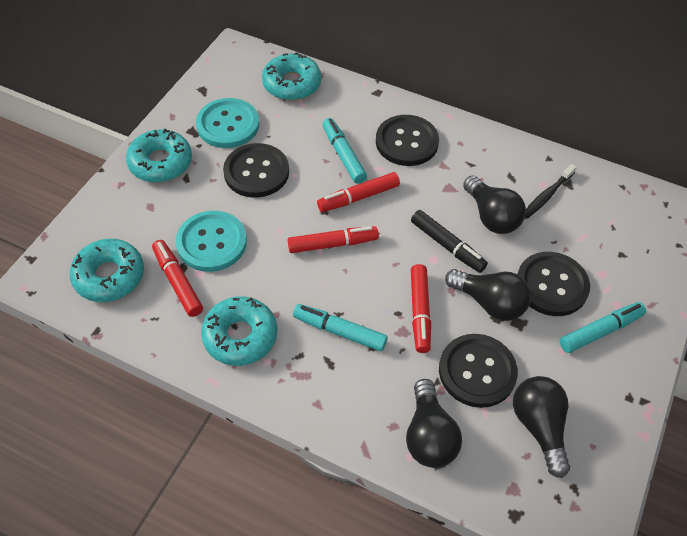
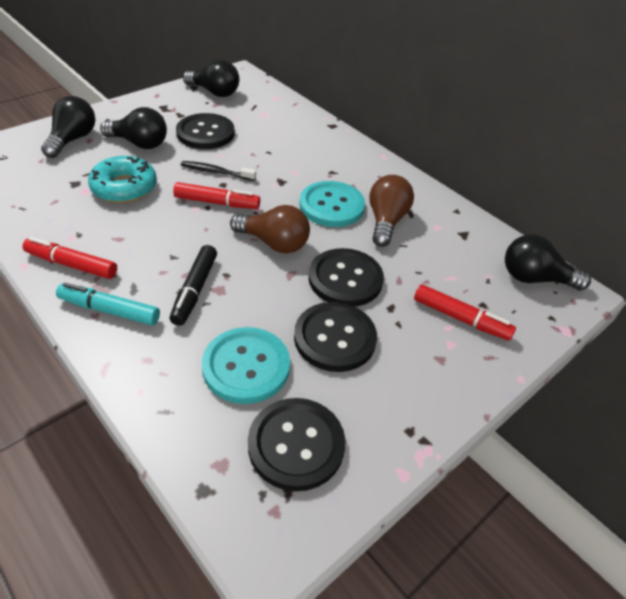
brown light bulb: 0 -> 2
red marker: 4 -> 3
turquoise donut: 4 -> 1
turquoise marker: 3 -> 1

